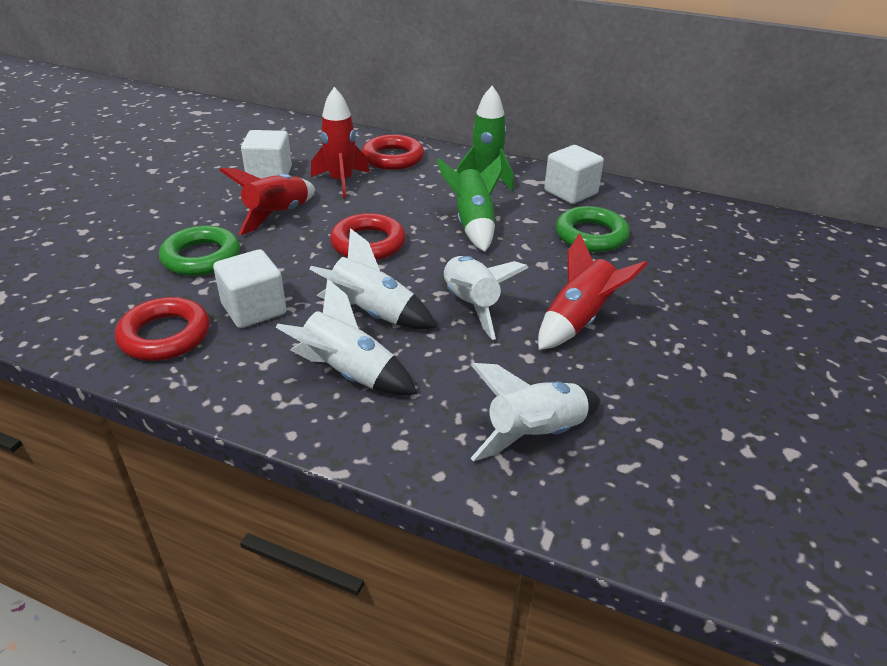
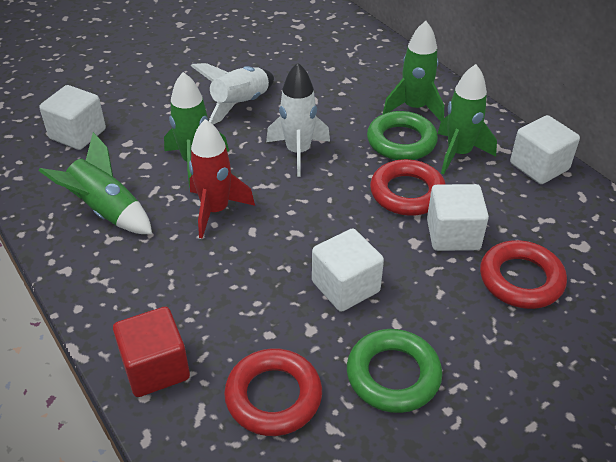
green rocket: 2 -> 4
red cube: 0 -> 1
red rocket: 3 -> 1
white cube: 3 -> 4
white rocket: 4 -> 2

